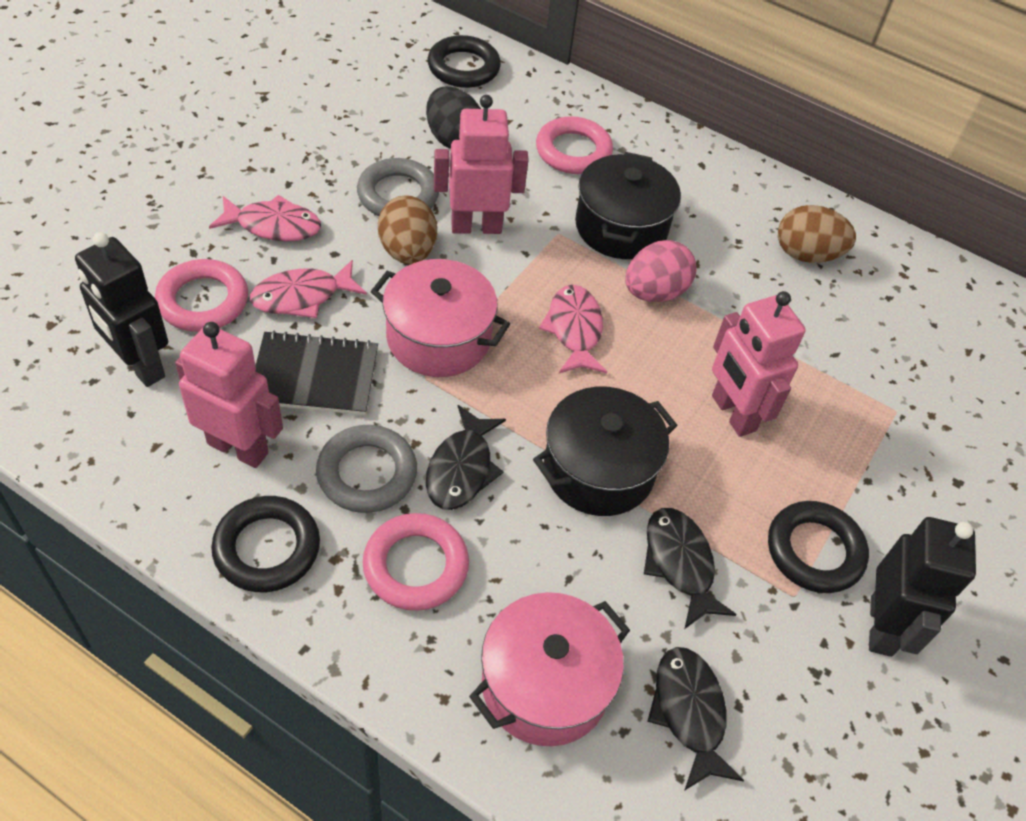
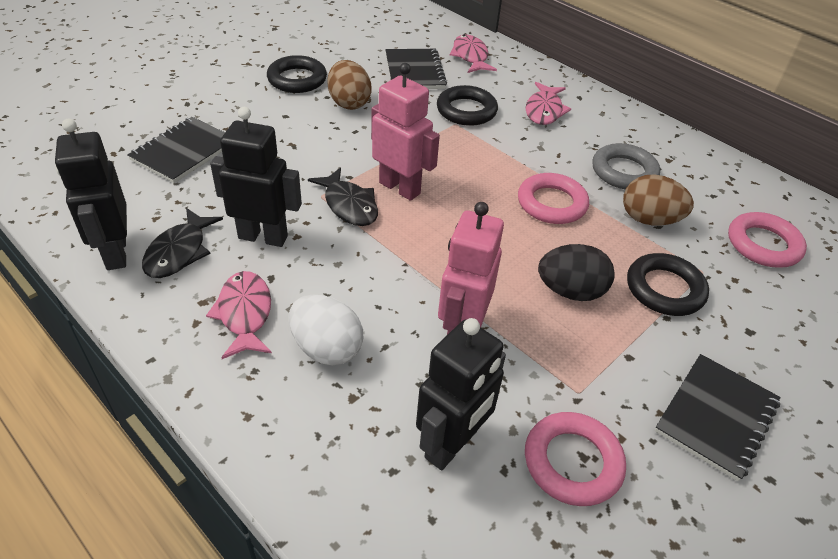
black fish: 3 -> 2
black notebook: 1 -> 3
black pot: 2 -> 0
black robot: 2 -> 3
grey ring: 2 -> 1
pink egg: 1 -> 0
pink pot: 2 -> 0
pink robot: 3 -> 2
white egg: 0 -> 1

